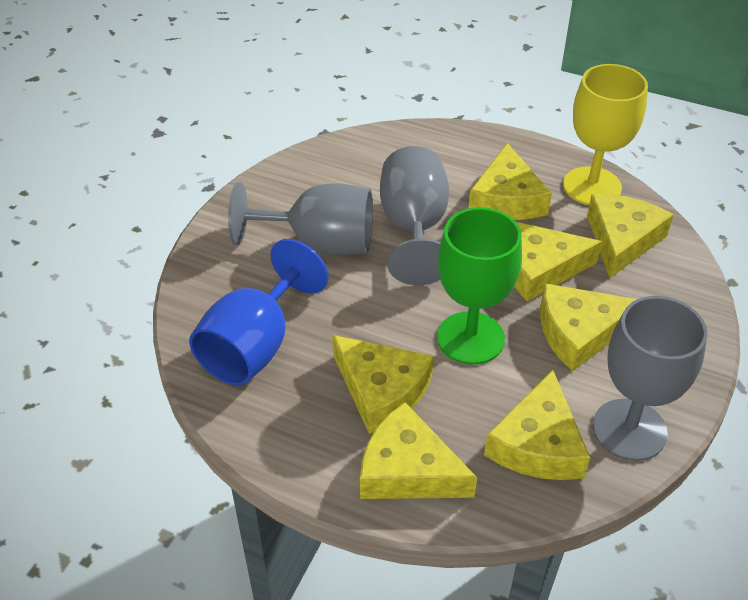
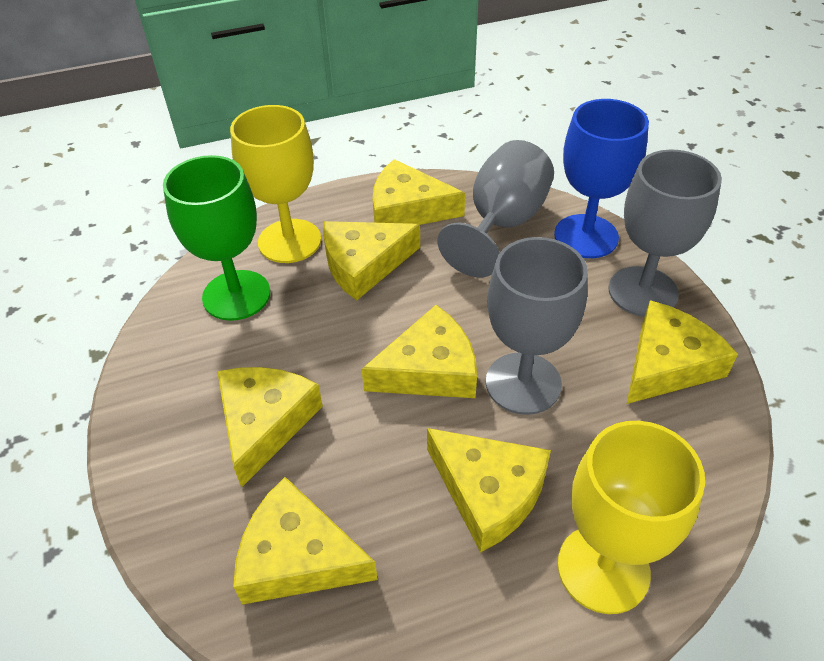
yellow goblet: 1 -> 2

